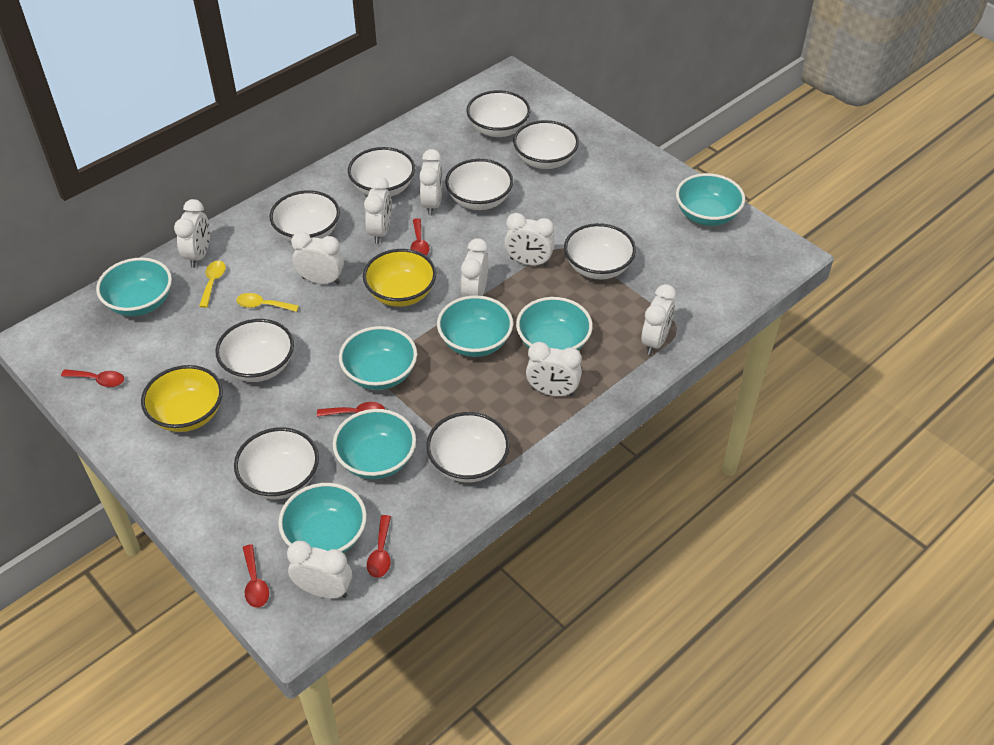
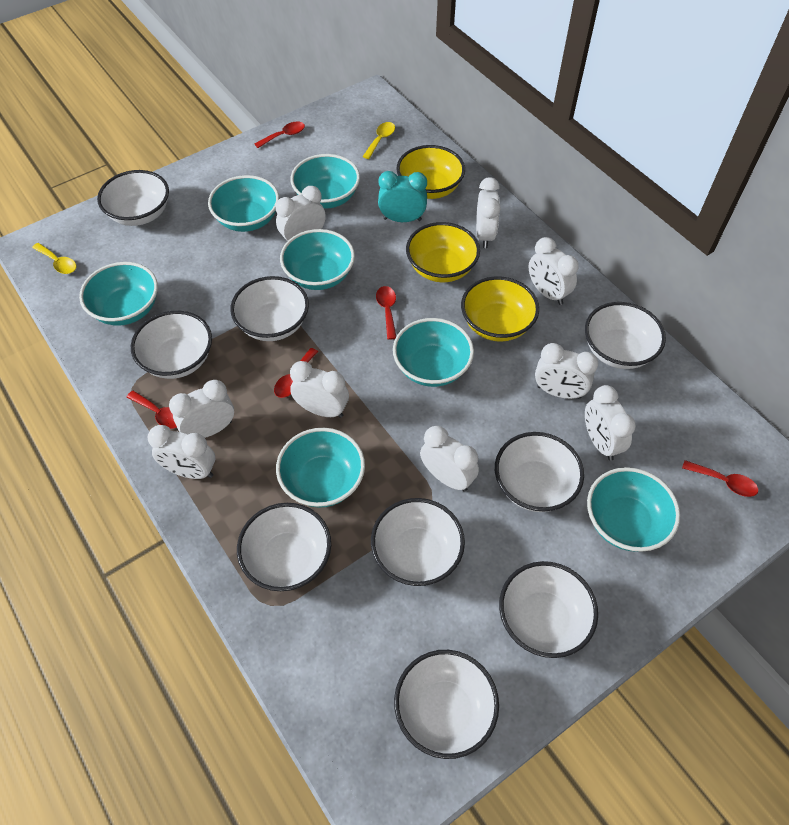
turquoise clock: 0 -> 1
yellow bowl: 2 -> 3

